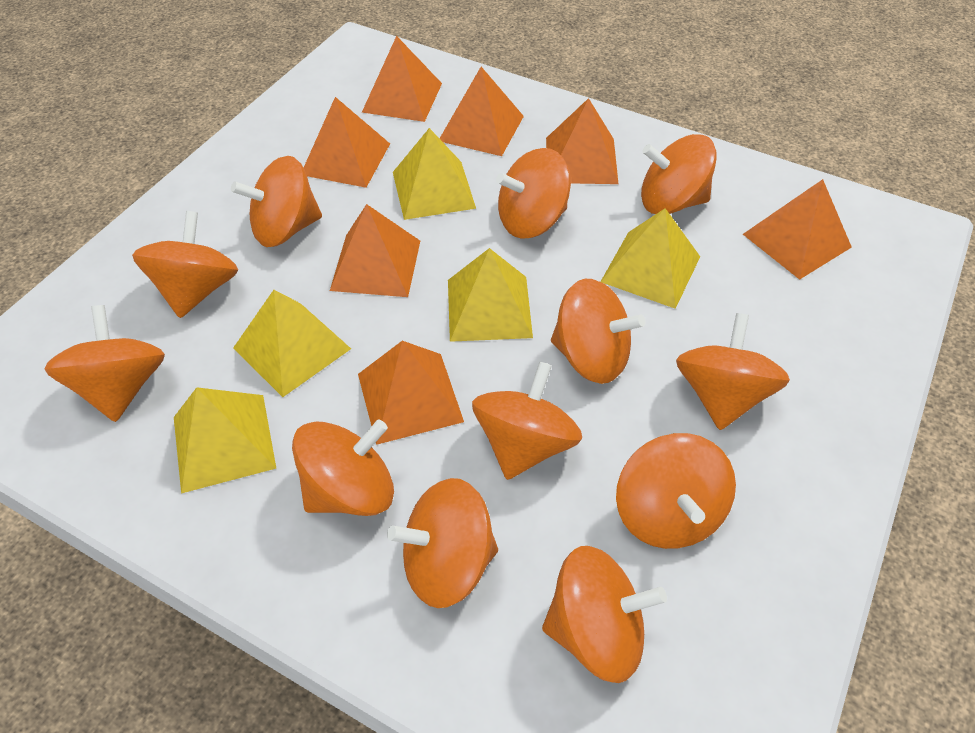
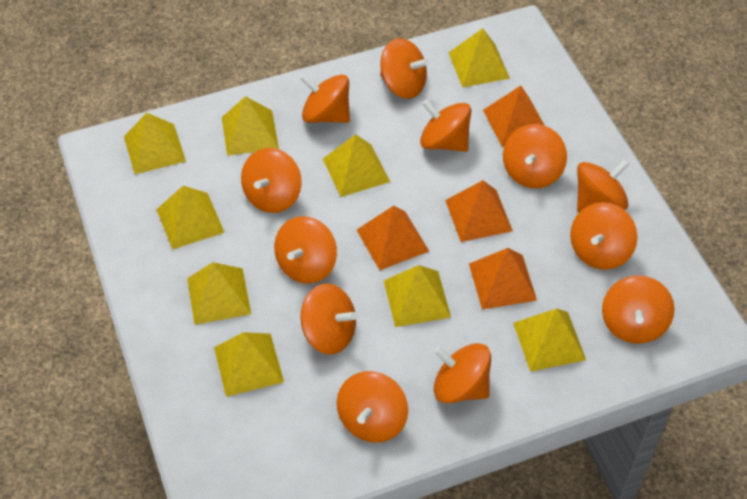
orange pyramid: 7 -> 4
yellow pyramid: 5 -> 9

